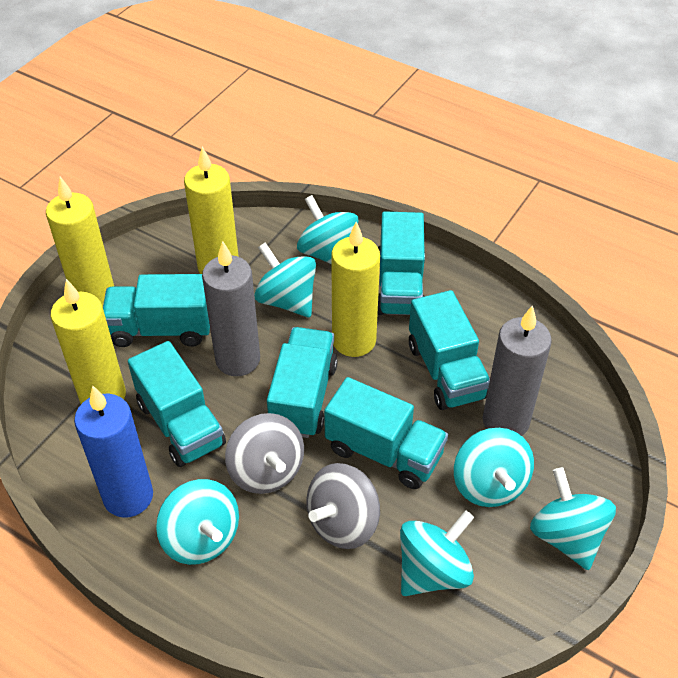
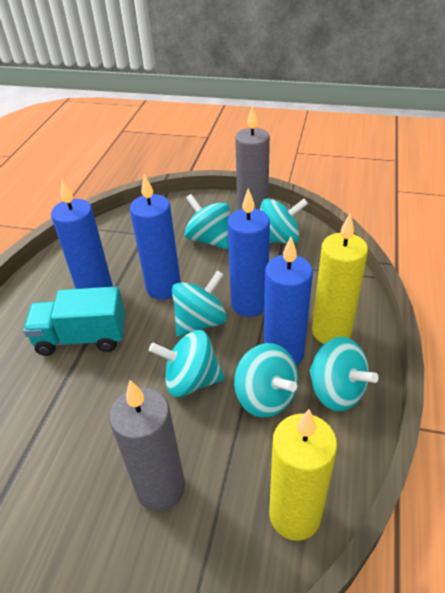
blue candle: 1 -> 4
grey spinning top: 2 -> 0
turquoise truck: 6 -> 1
yellow candle: 4 -> 2

